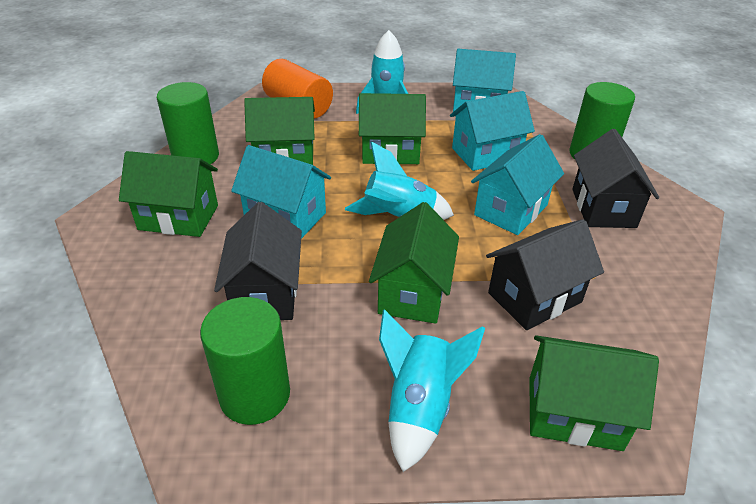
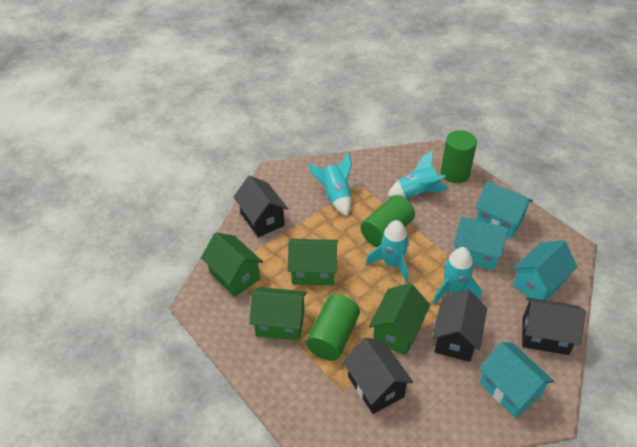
black house: 3 -> 4
green house: 5 -> 4
orange cylinder: 1 -> 0
turquoise rocket: 3 -> 4

